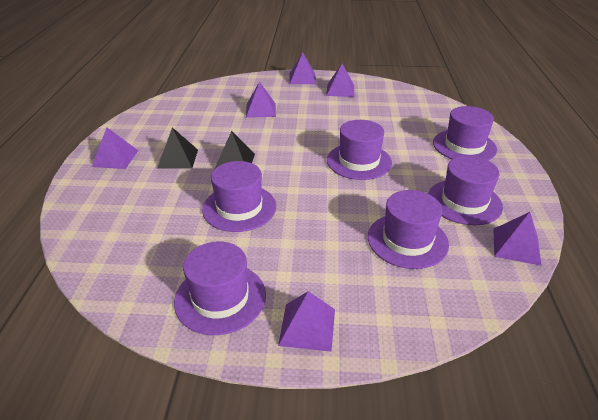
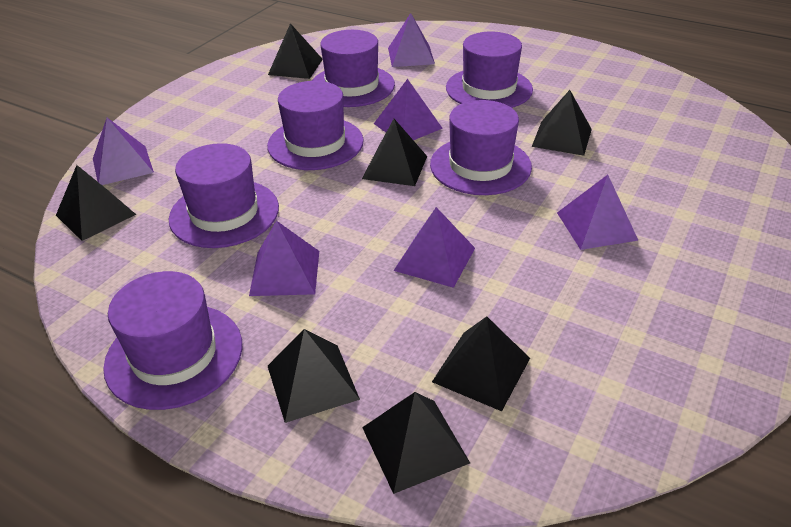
black pyramid: 2 -> 7

